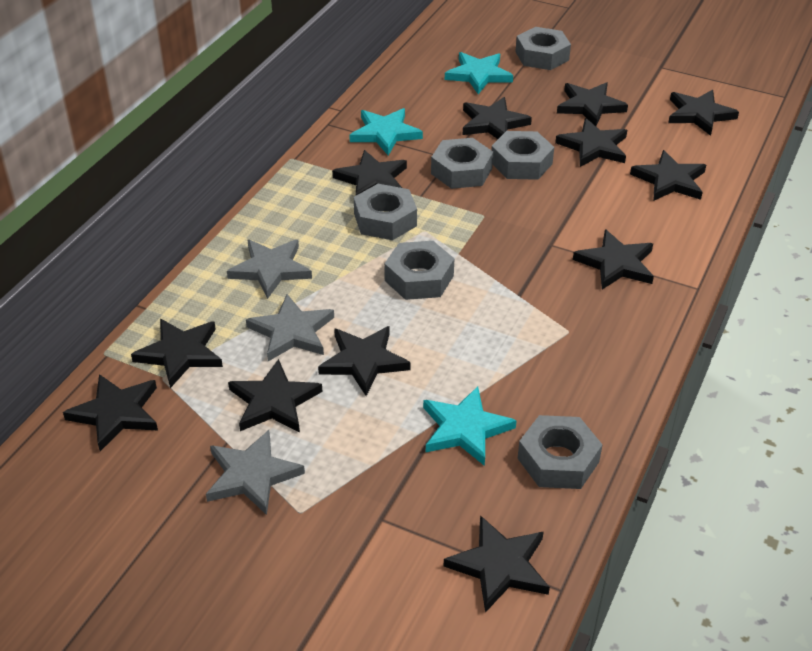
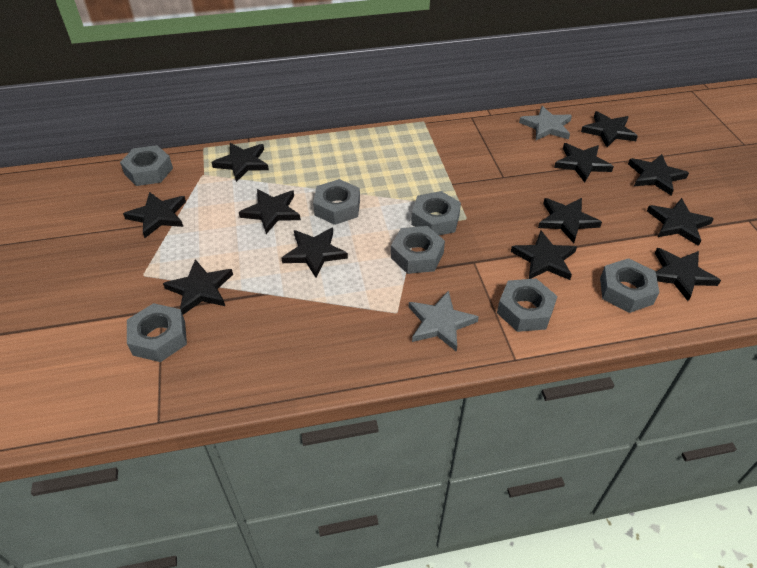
grey nut: 6 -> 7
grey star: 3 -> 2
turquoise star: 3 -> 0

